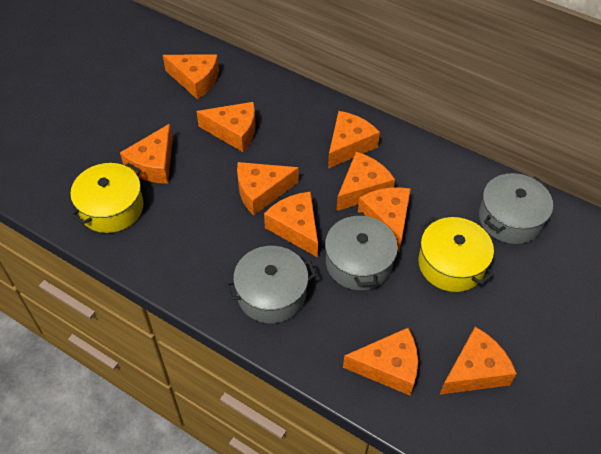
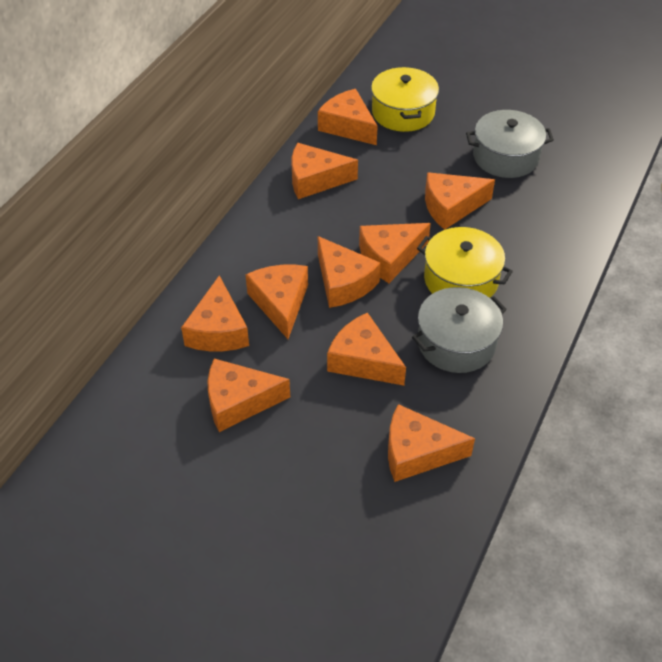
grey pot: 3 -> 2

